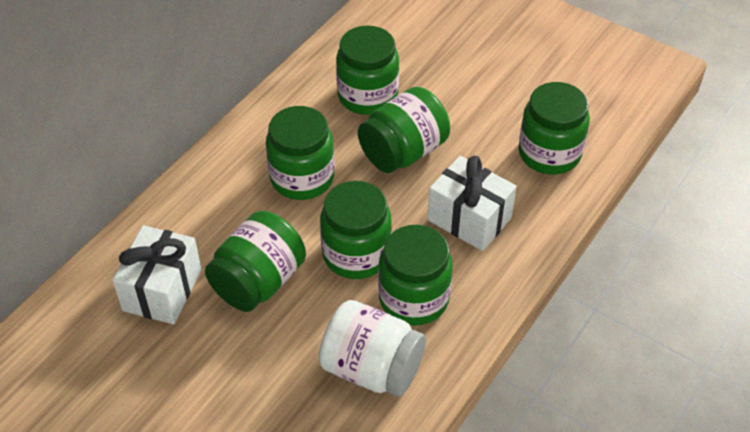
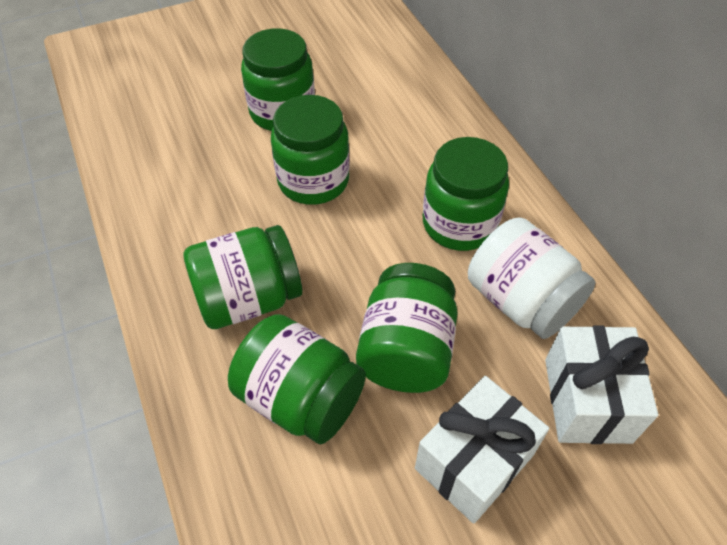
green jar: 7 -> 6

